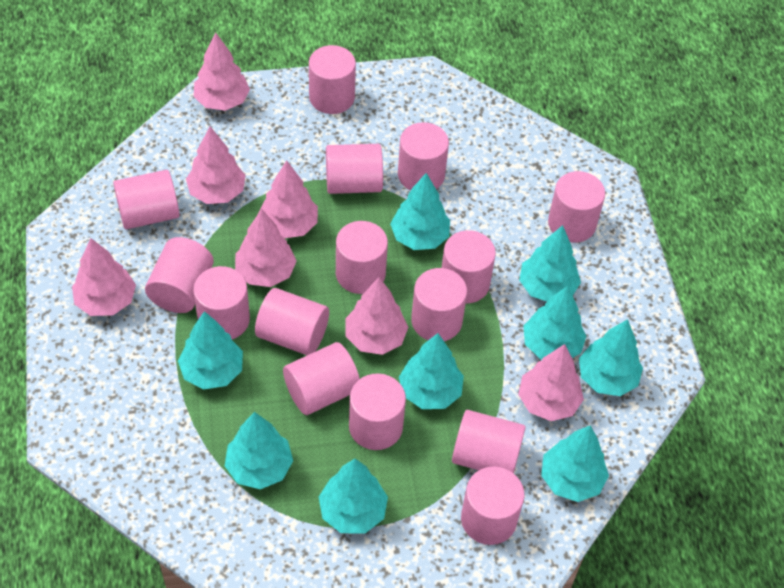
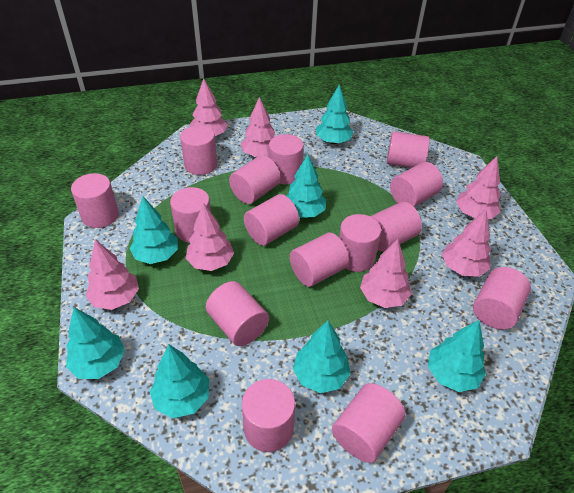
turquoise tree: 9 -> 7

